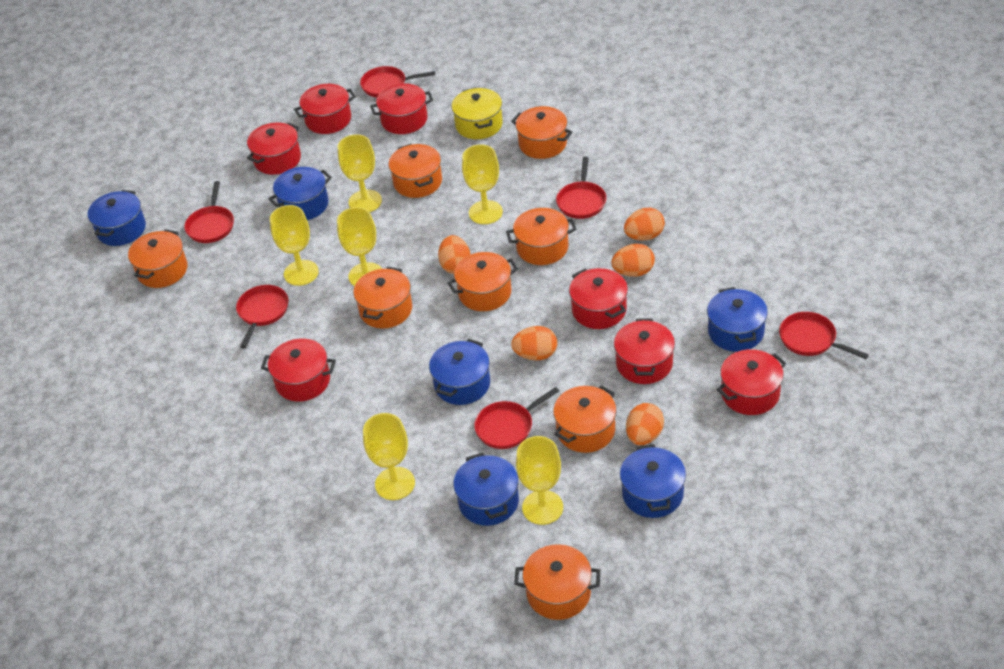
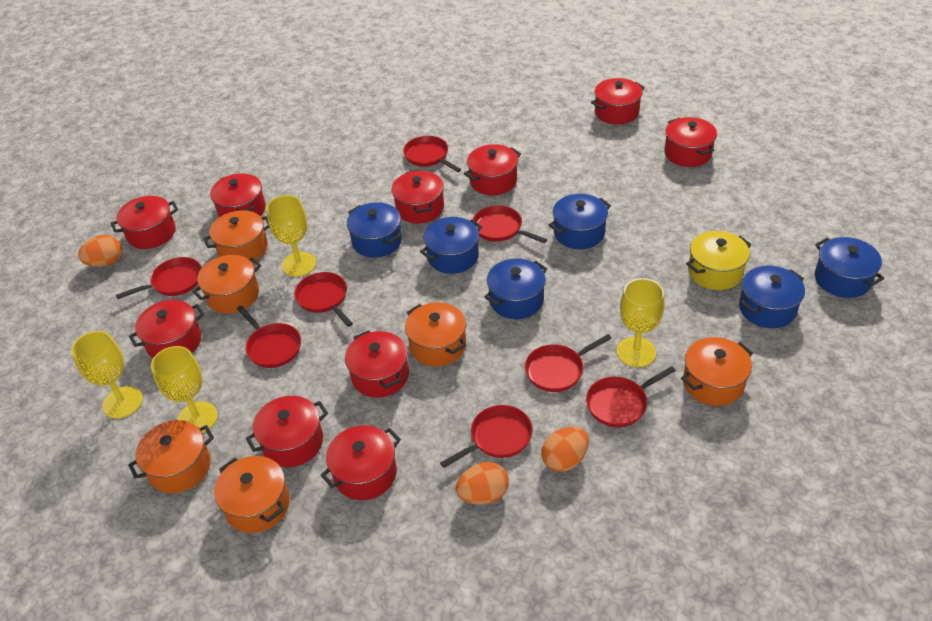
orange egg: 5 -> 3
orange pot: 8 -> 6
red pan: 6 -> 8
red pot: 7 -> 10
yellow goblet: 6 -> 4

